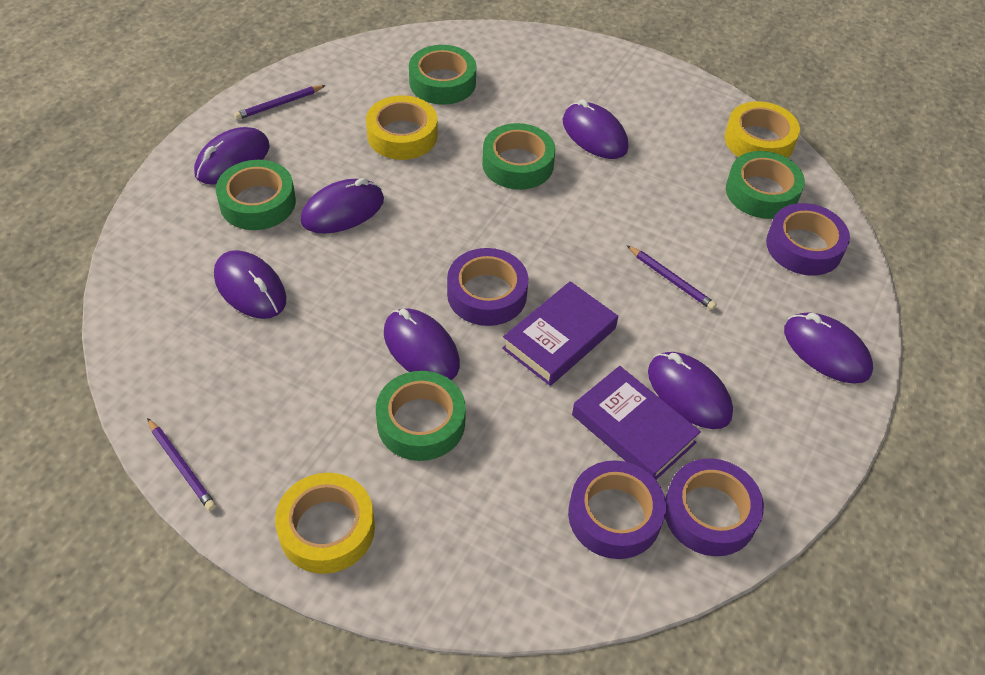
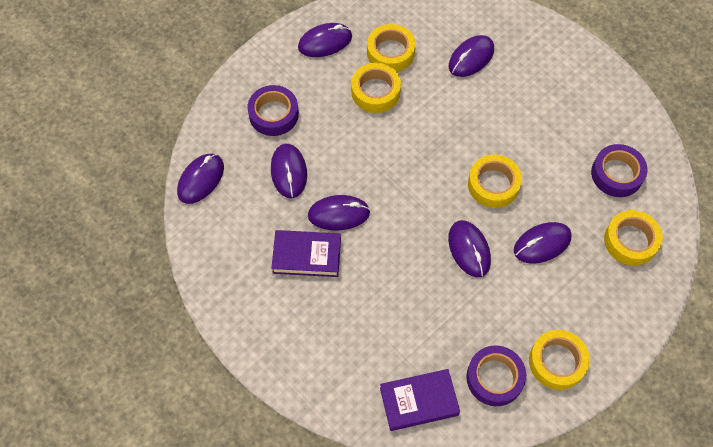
green tape: 5 -> 0
purple pencil: 3 -> 0
purple tape: 4 -> 3
yellow tape: 3 -> 5

